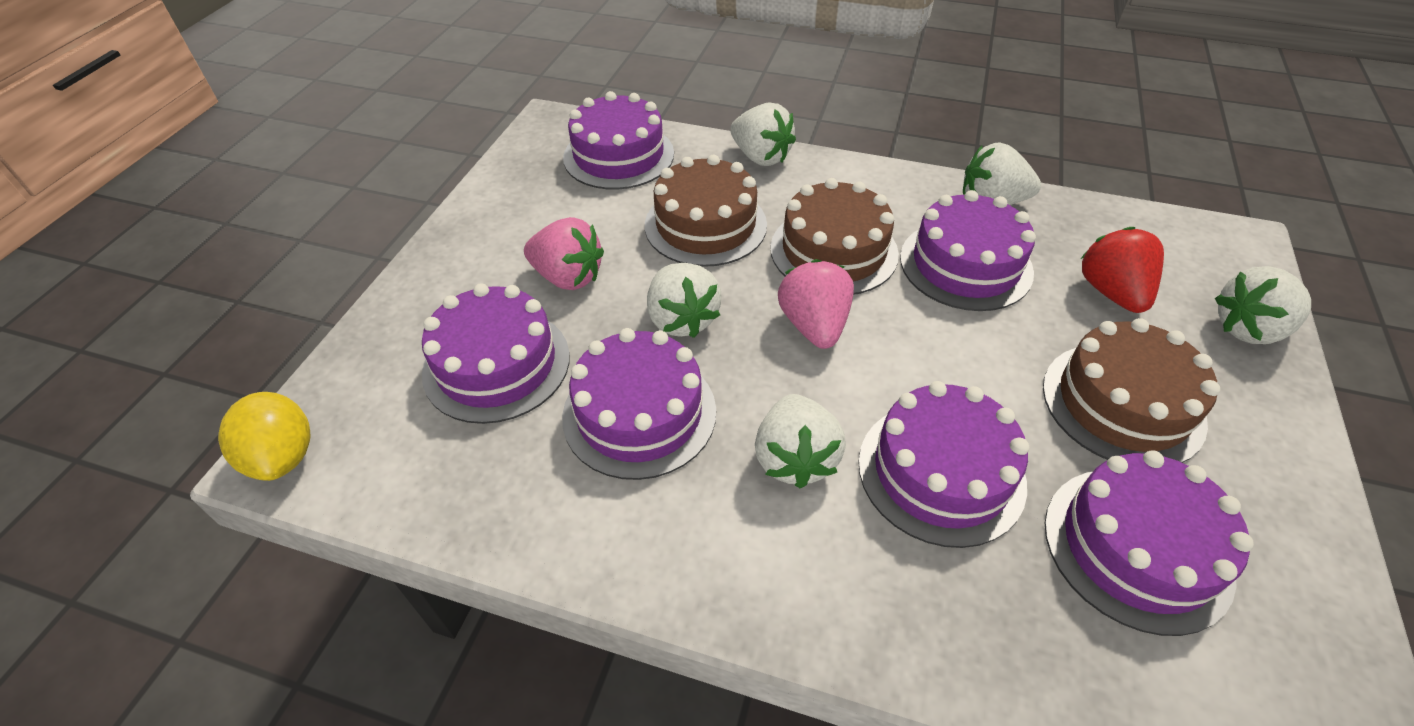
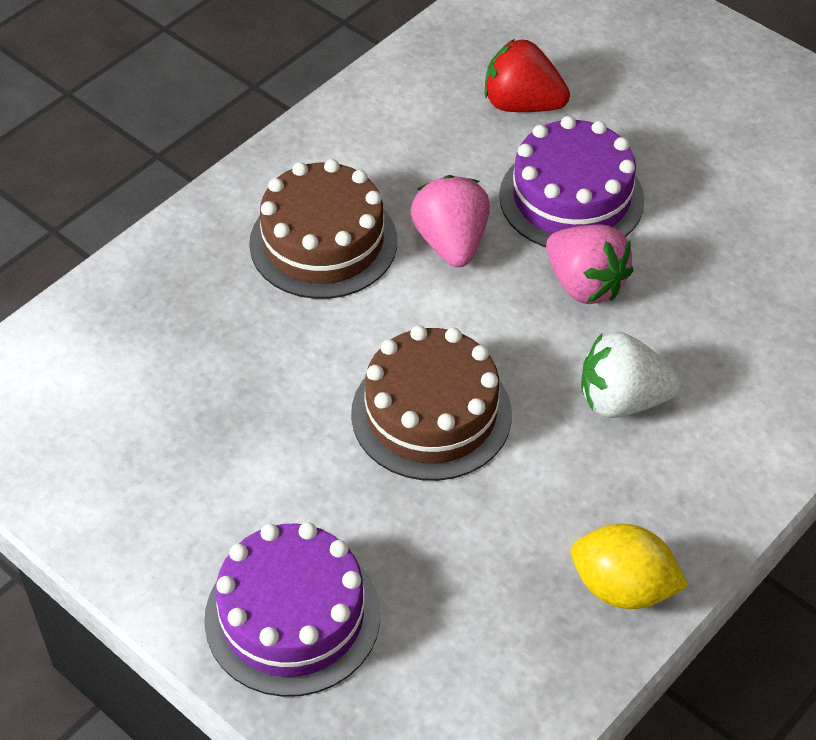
brown cake: 3 -> 2
purple cake: 6 -> 2
white strawberry: 5 -> 1

